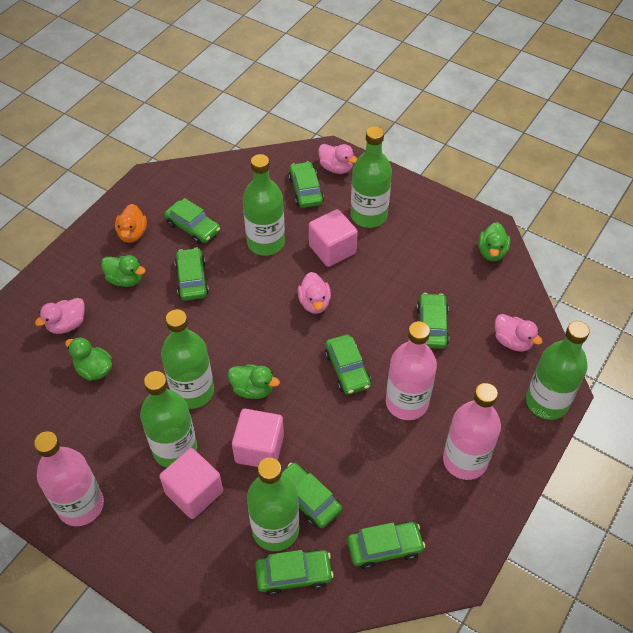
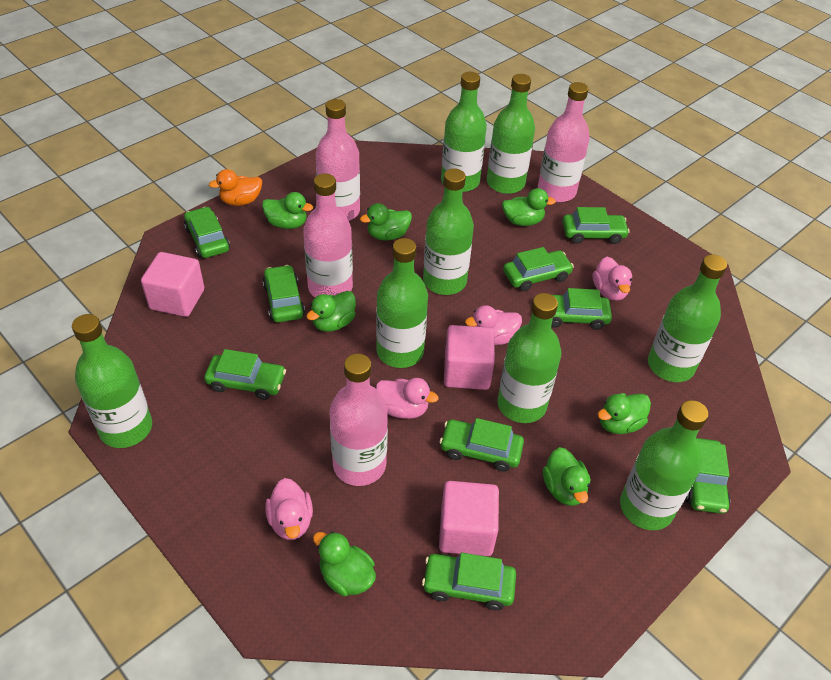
green bottle: 6 -> 8
green car: 8 -> 9
green duck: 4 -> 7
pink bottle: 3 -> 4

